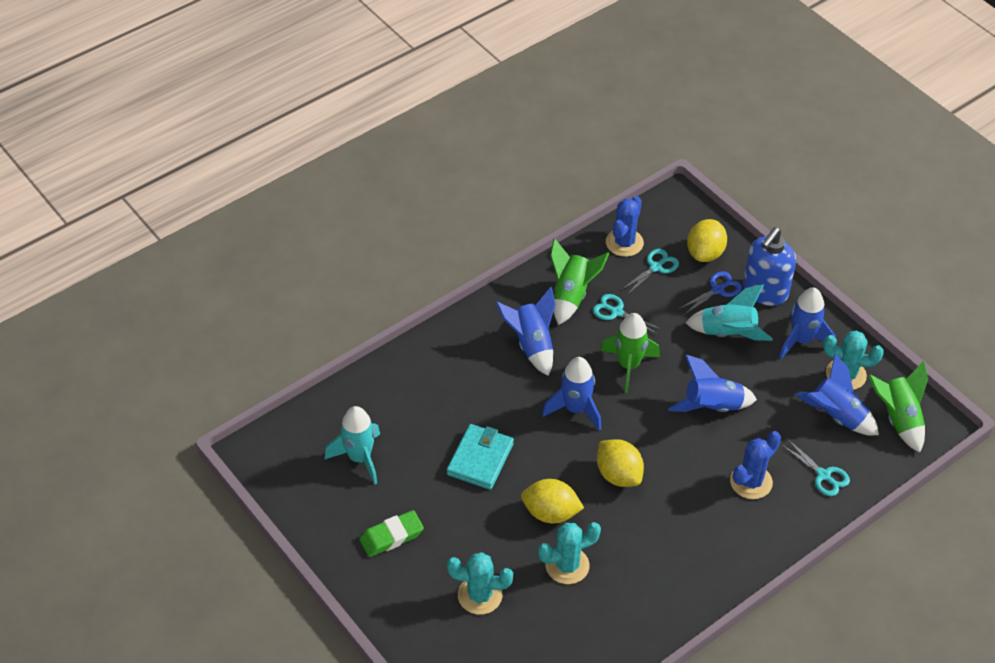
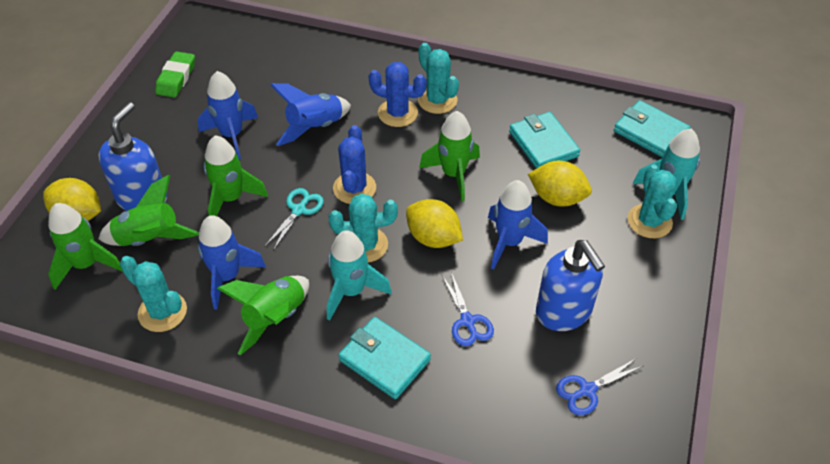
blue rocket: 5 -> 4
blue scissors: 1 -> 2
blue soap dispenser: 1 -> 2
green rocket: 3 -> 5
turquoise cactus: 3 -> 4
turquoise scissors: 3 -> 1
turquoise wallet: 1 -> 3

